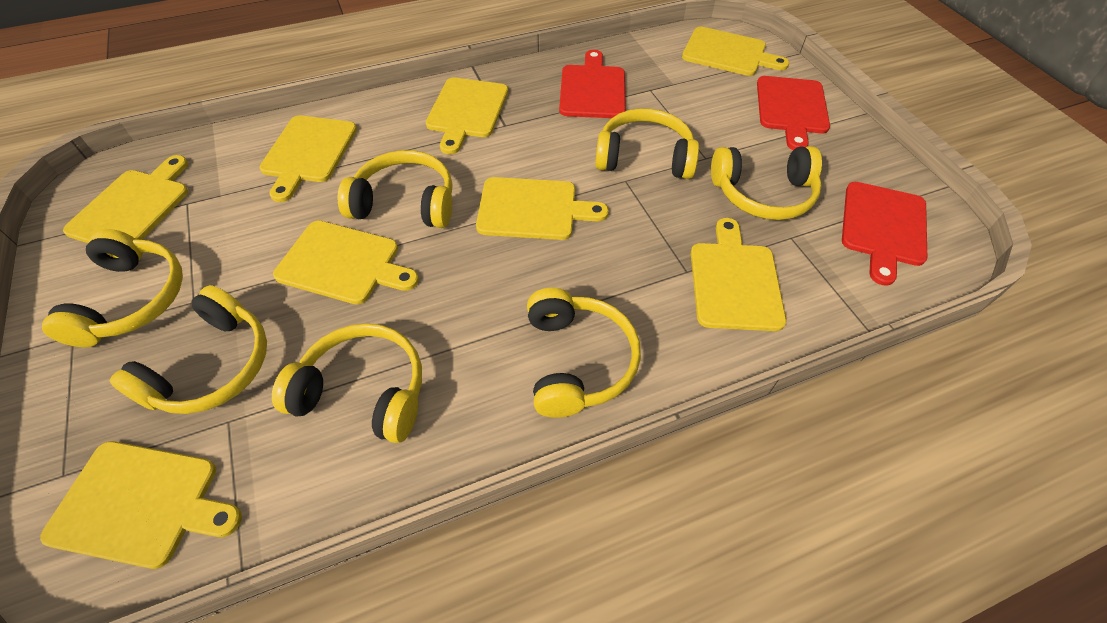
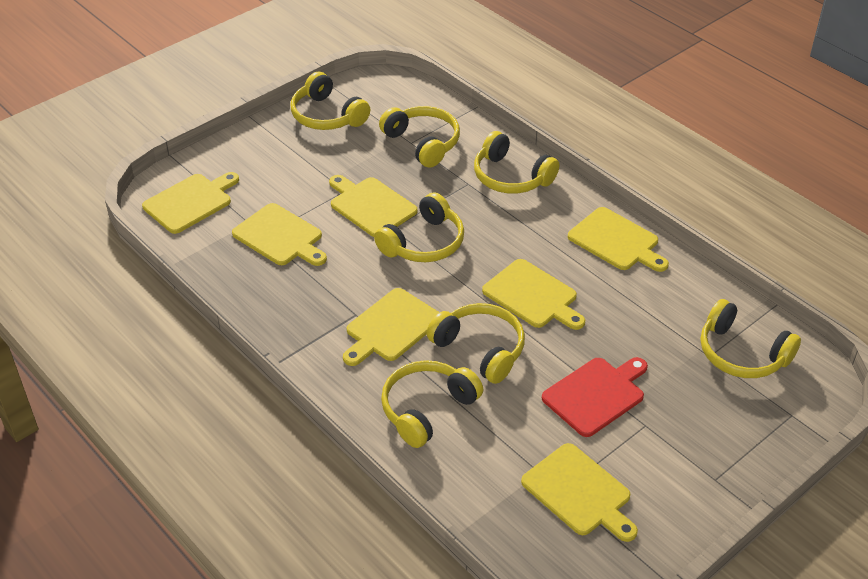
red cutting board: 3 -> 1
yellow cutting board: 8 -> 7

